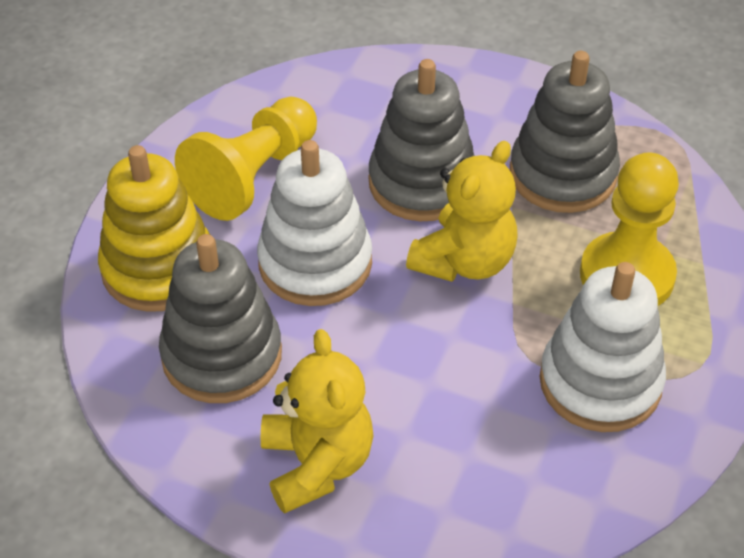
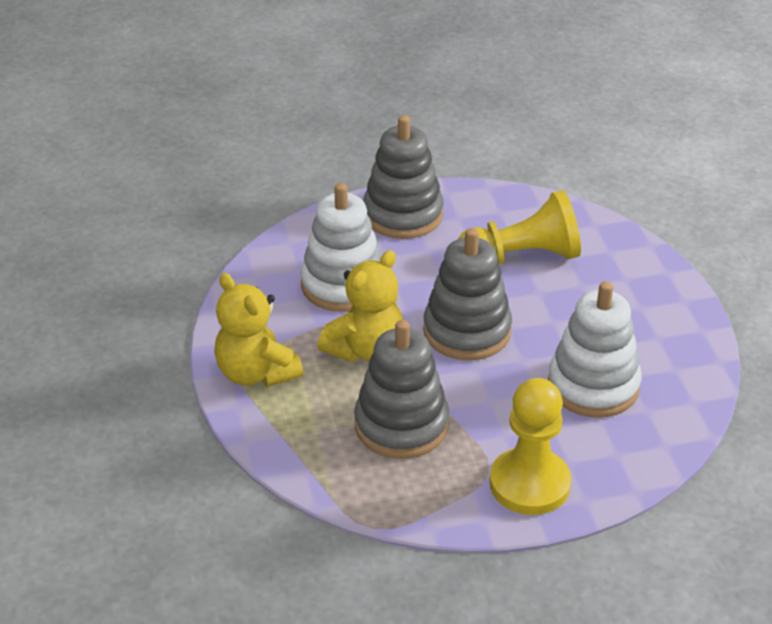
yellow stacking toy: 1 -> 0

